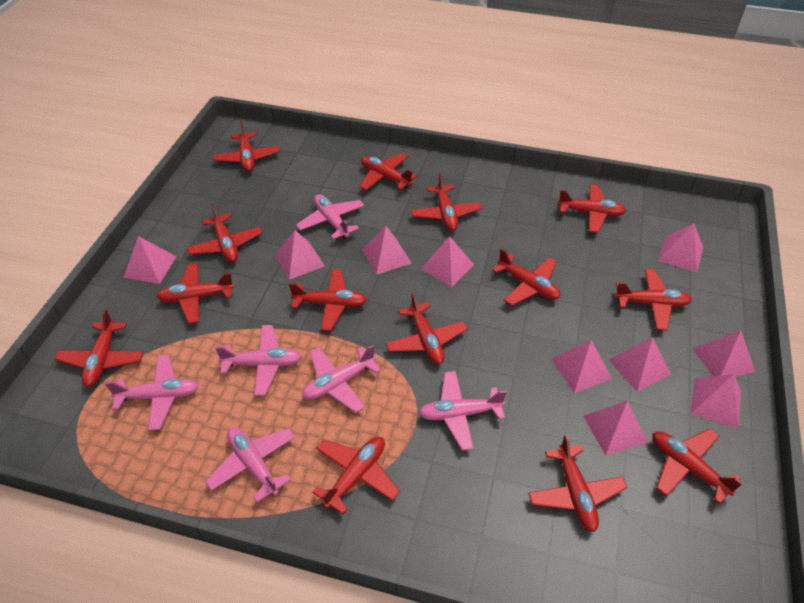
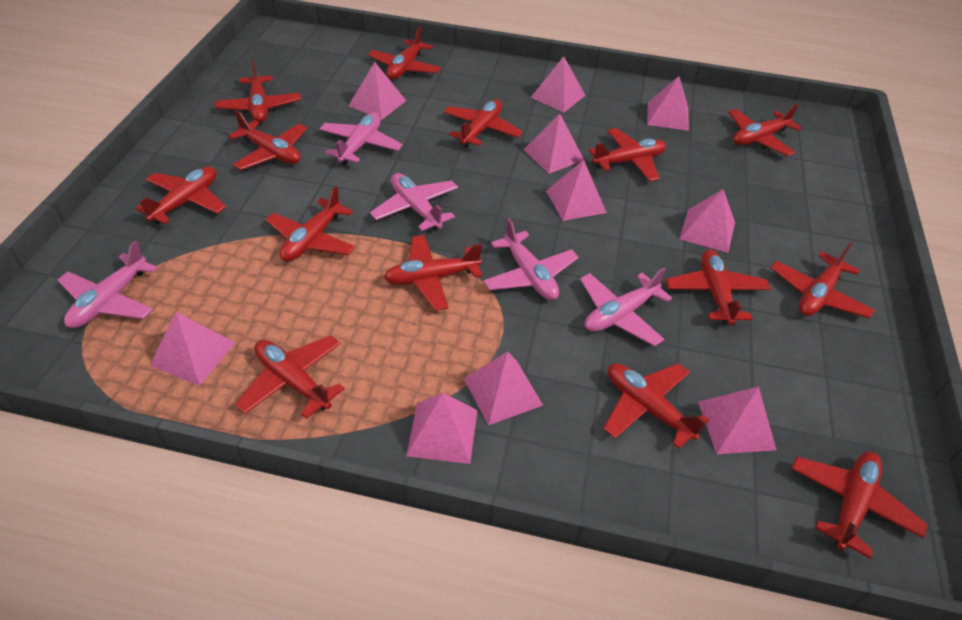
pink plane: 6 -> 5

